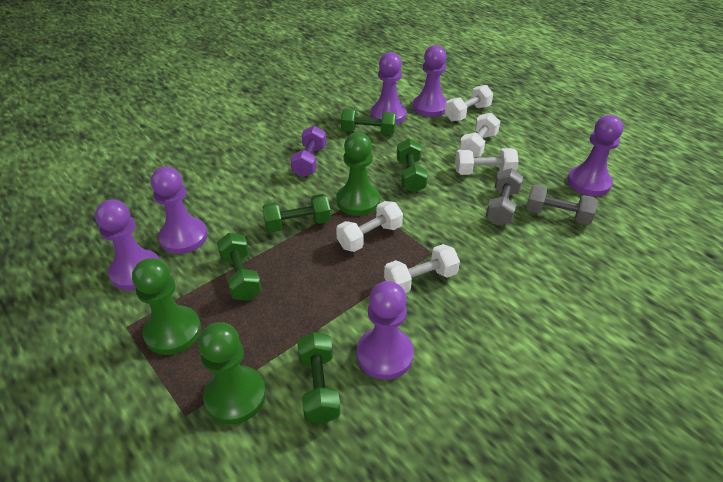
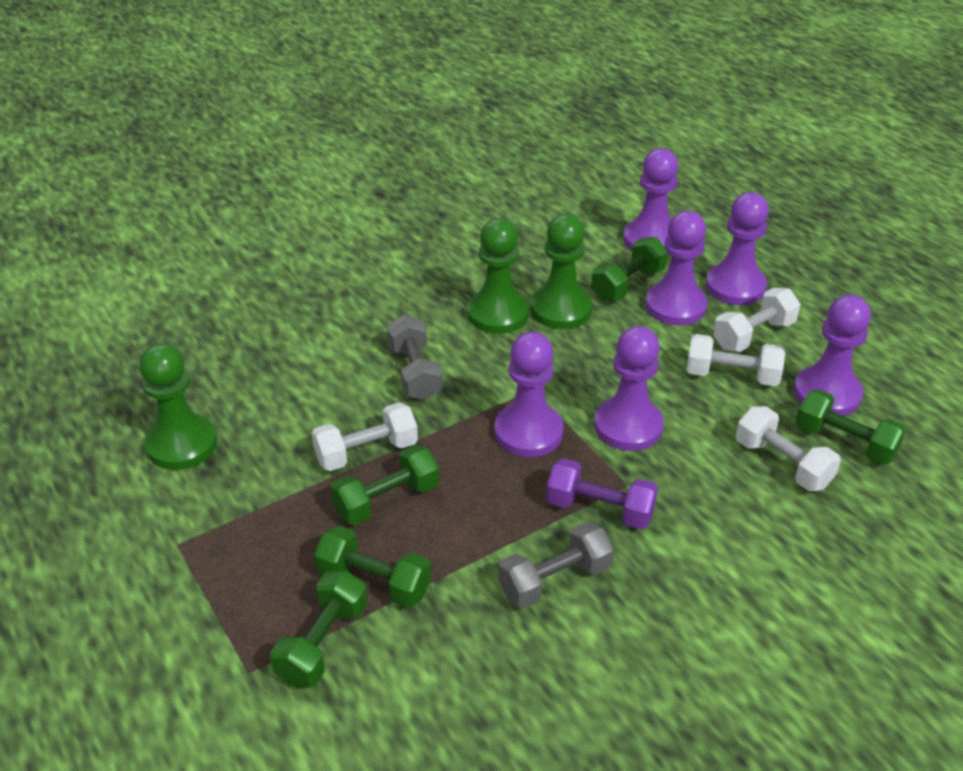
white dumbbell: 5 -> 4

